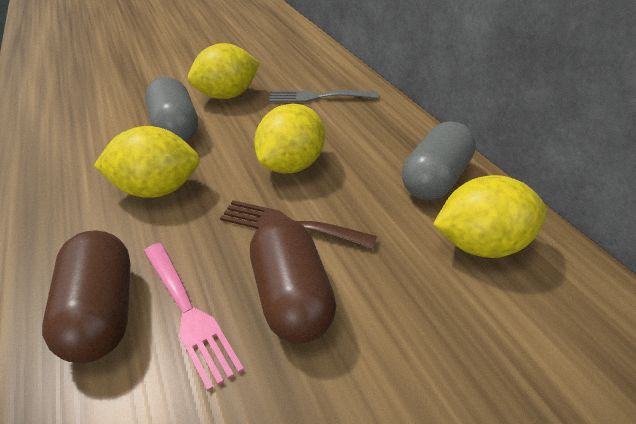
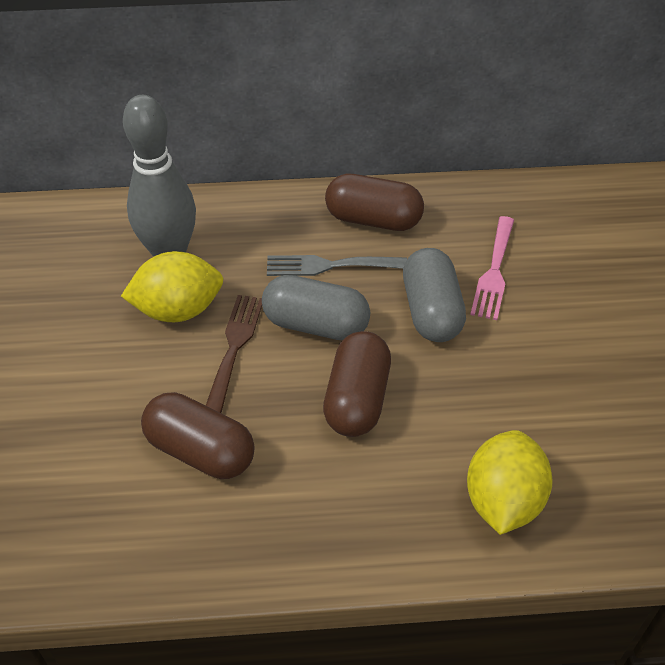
brown capsule: 2 -> 3
grey bowling pin: 0 -> 1
yellow lemon: 4 -> 2

